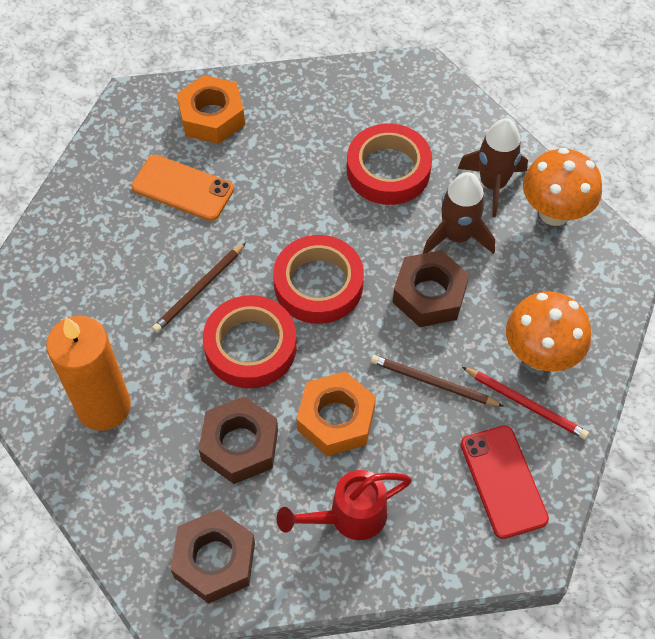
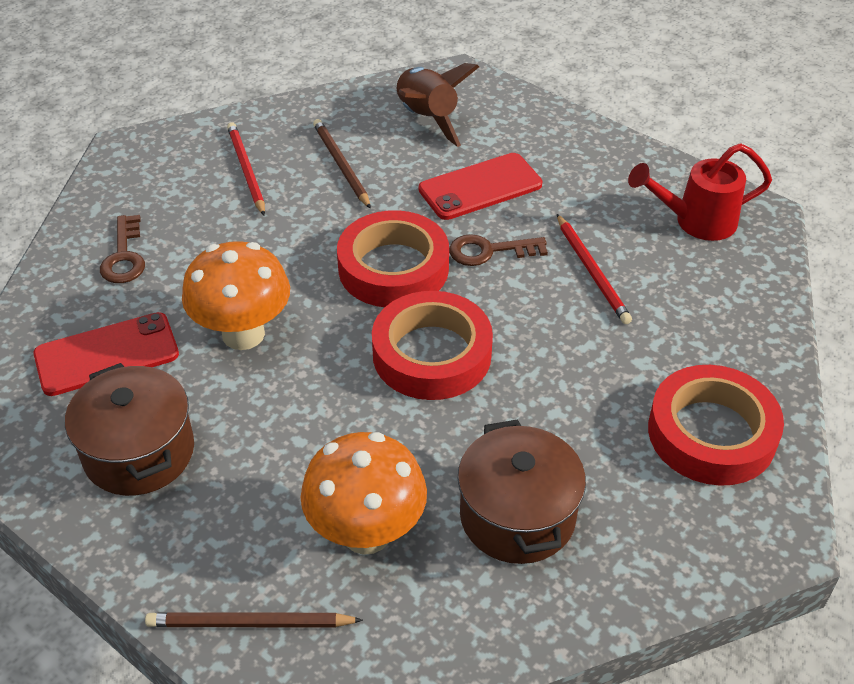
brown key: 0 -> 2
brown nut: 3 -> 0
brown pot: 0 -> 2
brown rocket: 2 -> 1
orange candle: 1 -> 0
orange nut: 2 -> 0
orange phone: 1 -> 0
red pencil: 1 -> 2
red phone: 1 -> 2

